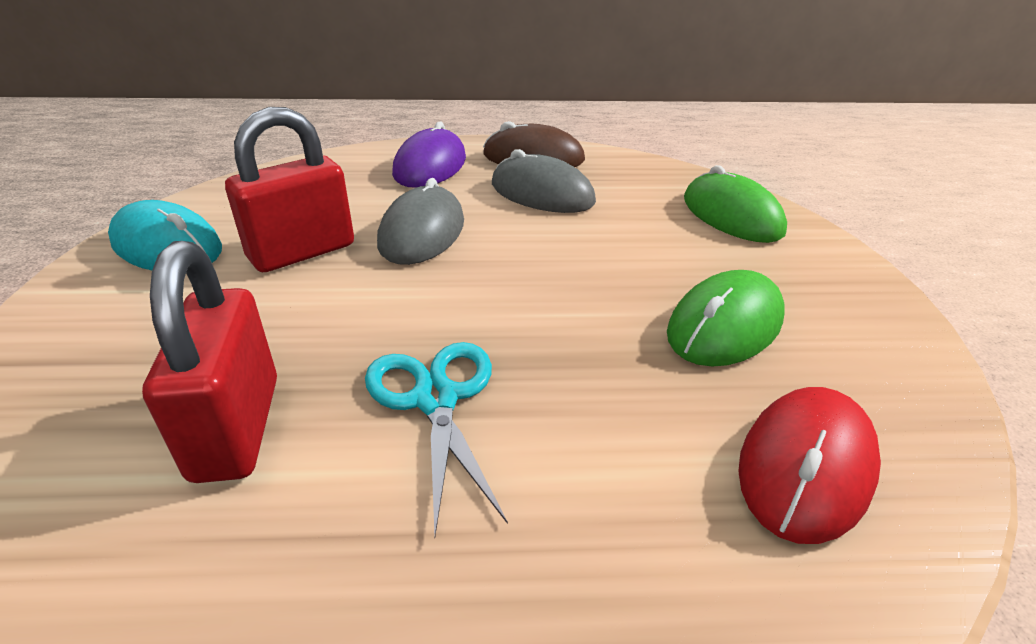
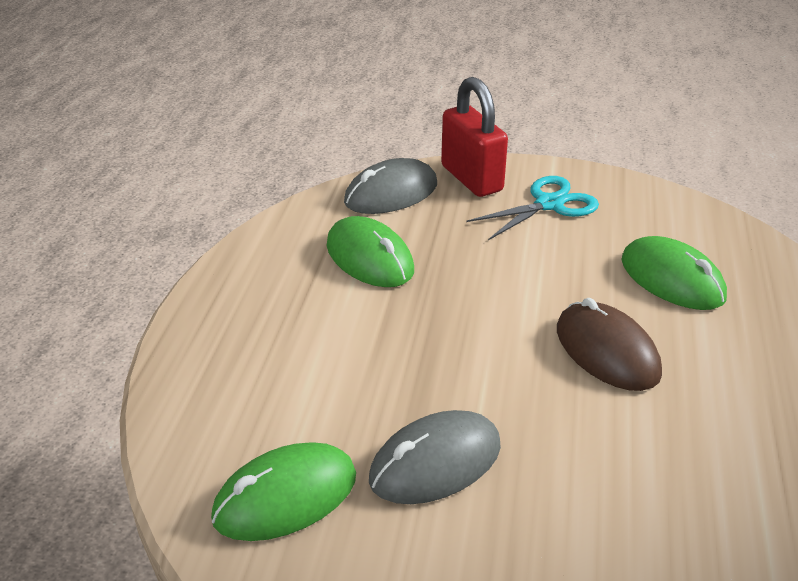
green mouse: 2 -> 3
purple mouse: 1 -> 0
red mouse: 1 -> 0
red padlock: 2 -> 1
turquoise mouse: 1 -> 0

